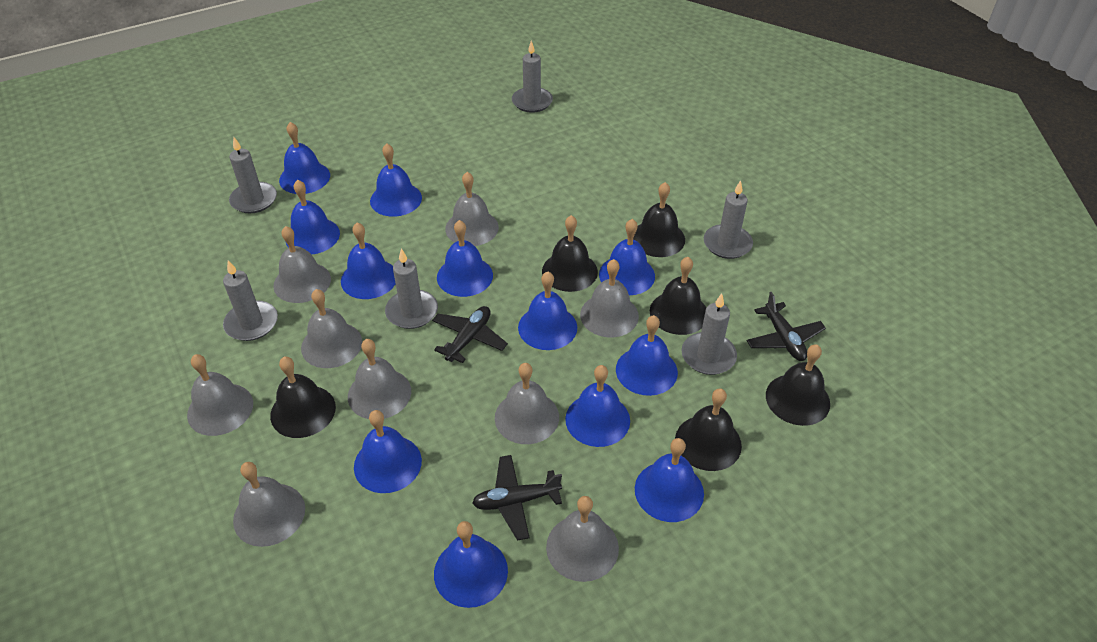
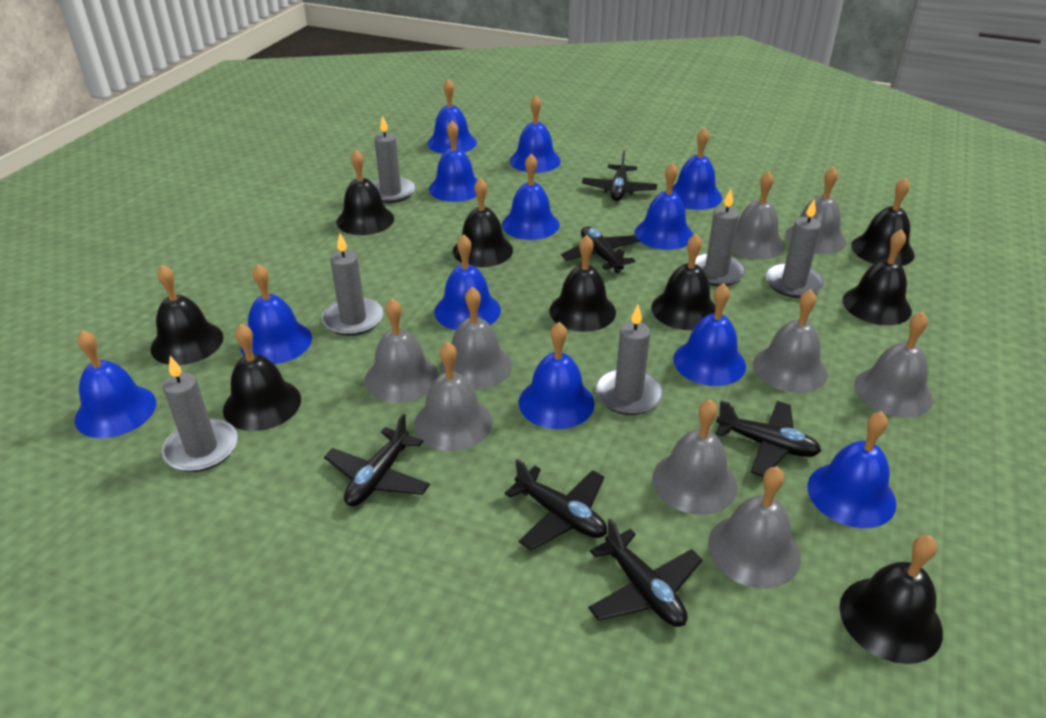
black bell: 6 -> 9
black plane: 3 -> 6

